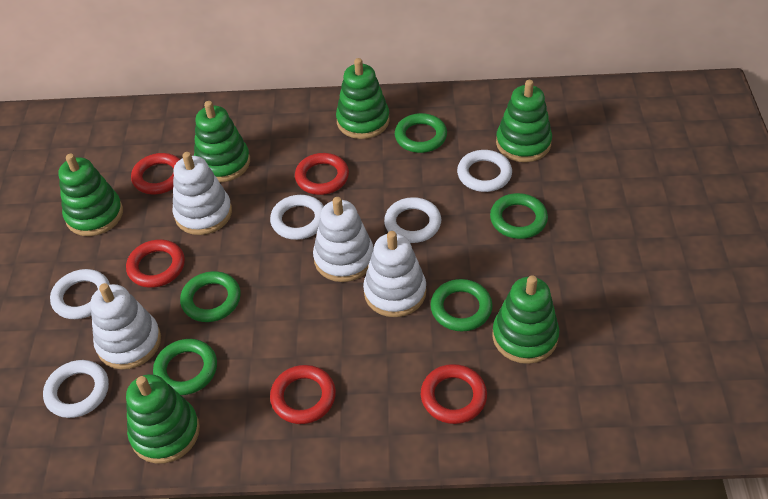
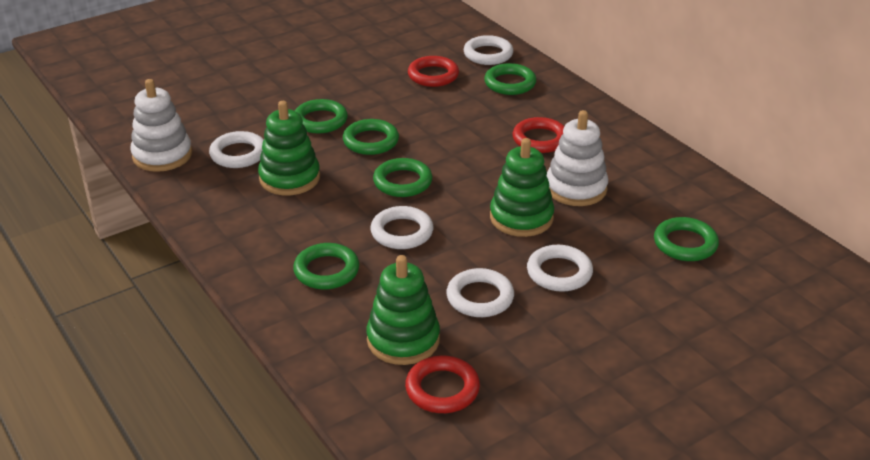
green ring: 5 -> 6
green stacking toy: 6 -> 3
red ring: 5 -> 3
white stacking toy: 4 -> 2

